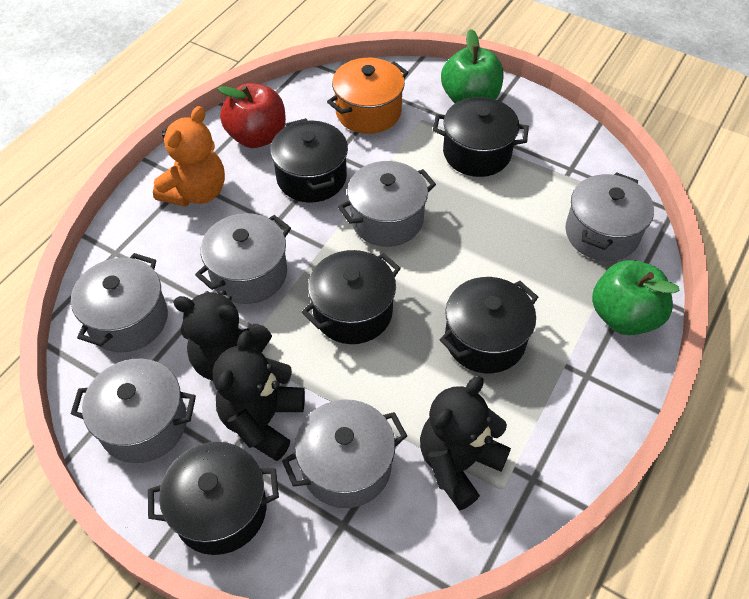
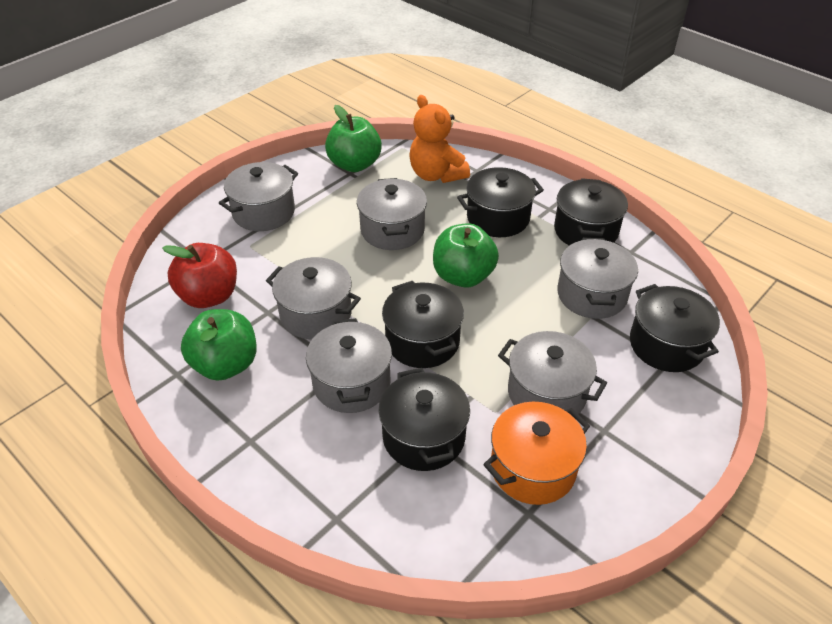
black teddy bear: 3 -> 0
green apple: 2 -> 3

